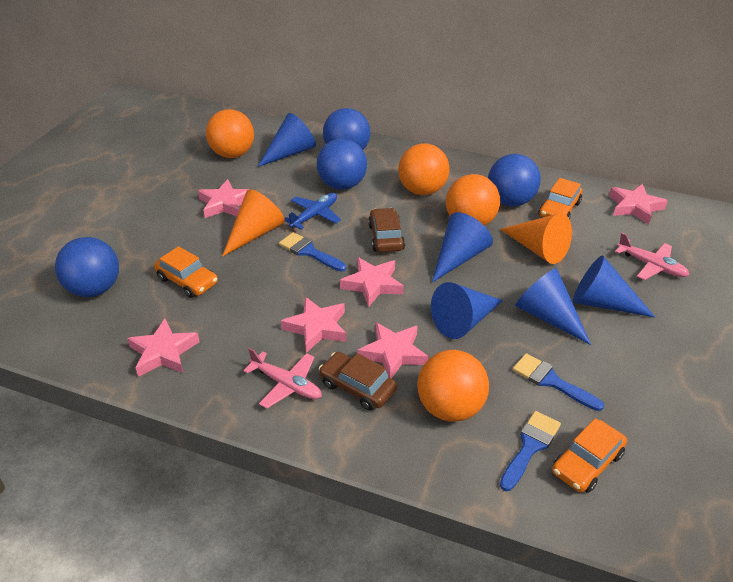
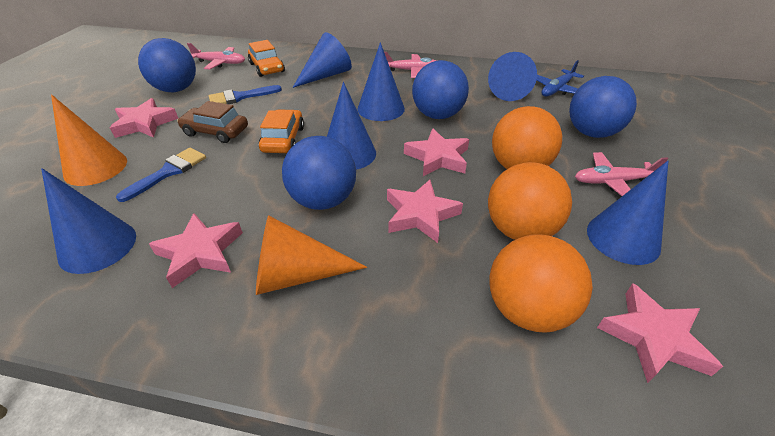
blue brush: 3 -> 2
blue cone: 5 -> 6
brown car: 2 -> 1
orange ball: 4 -> 3
orange car: 3 -> 2
pink plane: 2 -> 3
pink star: 6 -> 5

